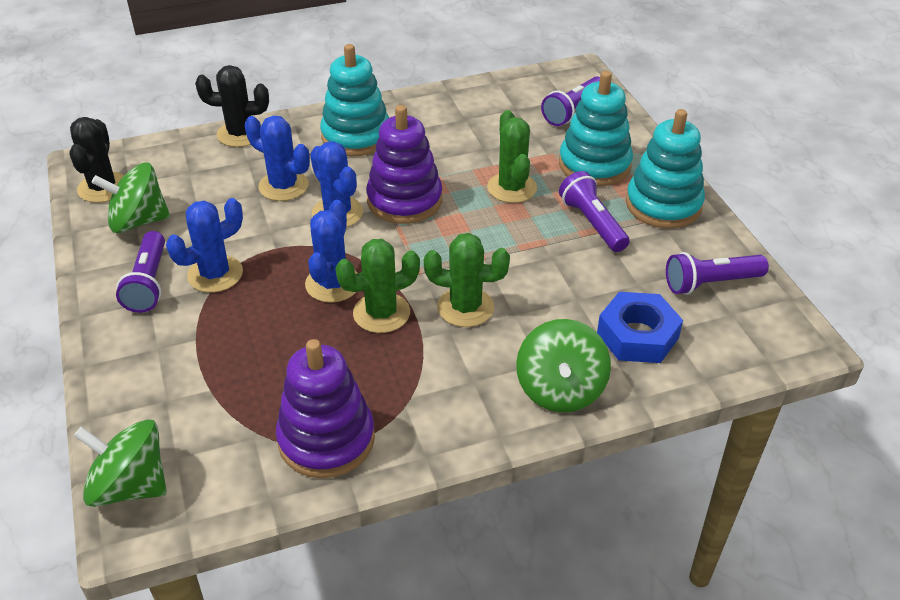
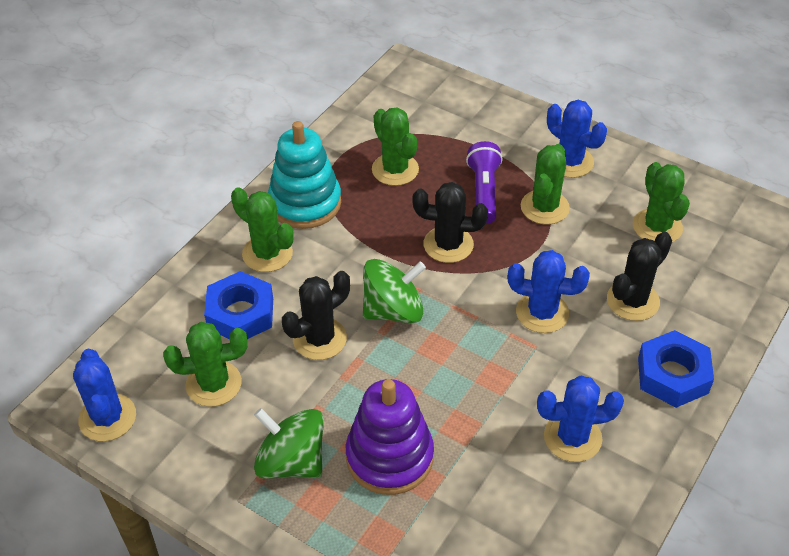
black cactus: 2 -> 3
blue nut: 1 -> 2
green cactus: 3 -> 5
green spinning top: 3 -> 2
purple flashlight: 4 -> 1
purple stacking toy: 2 -> 1
turquoise stacking toy: 3 -> 1

